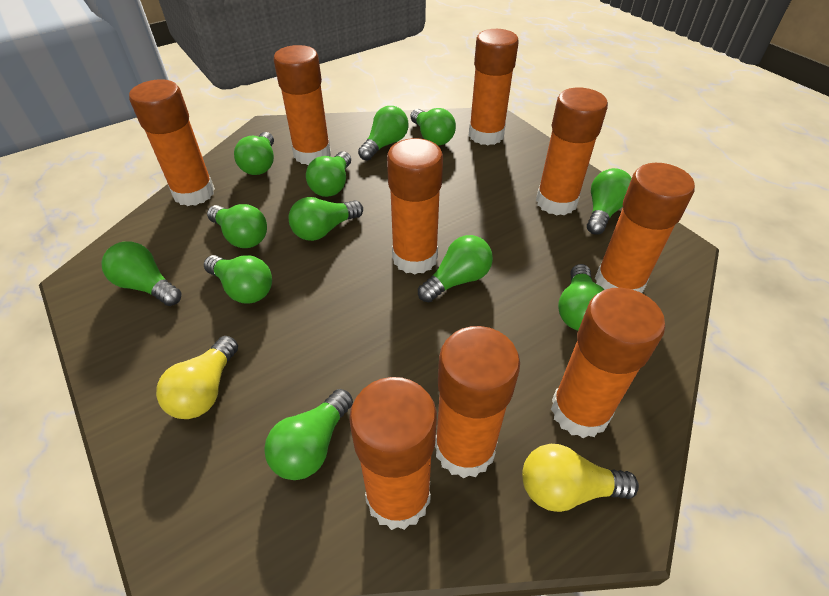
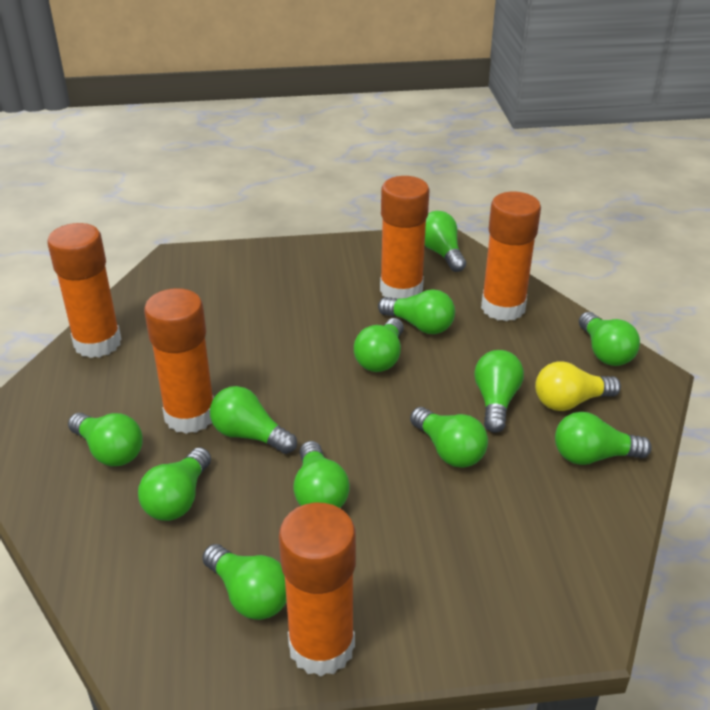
orange glue stick: 9 -> 5
yellow light bulb: 2 -> 1

